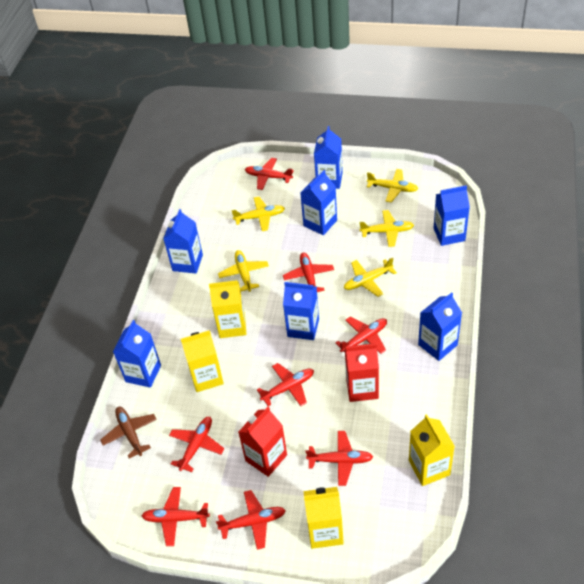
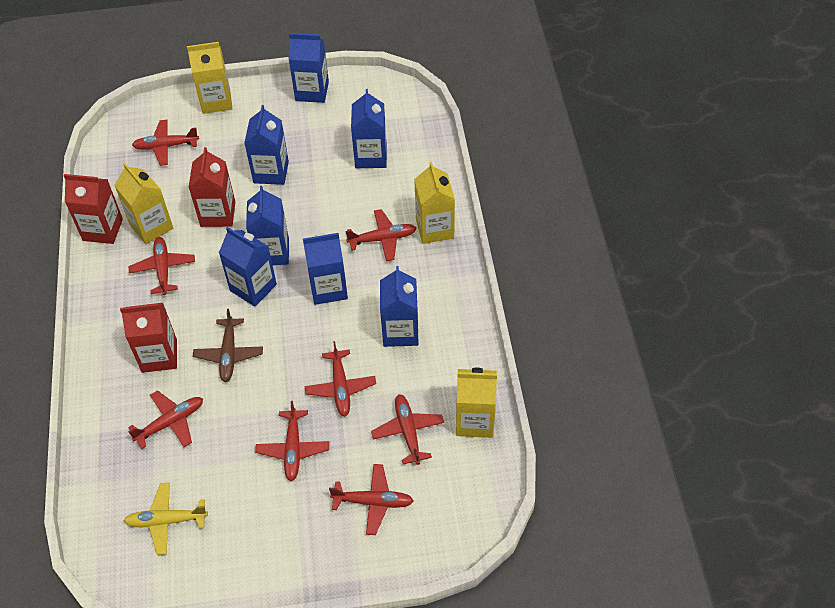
red carton: 2 -> 3
yellow plane: 5 -> 1

